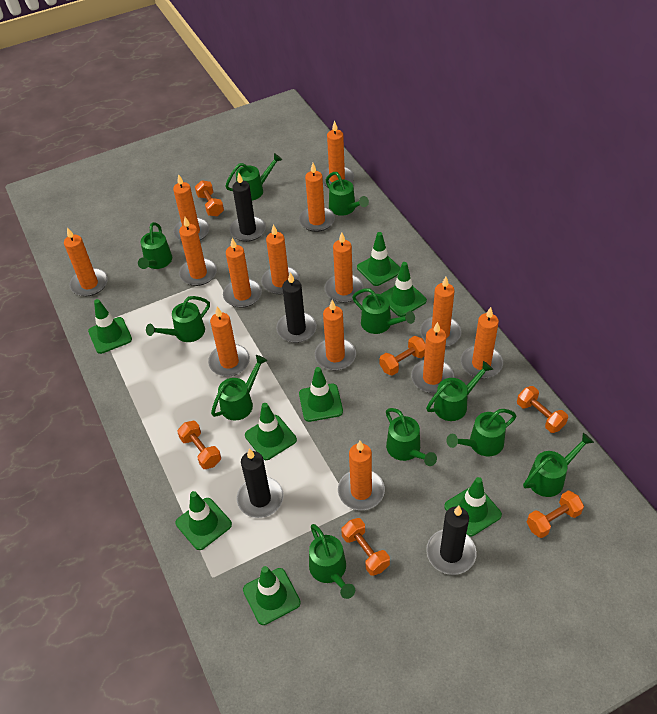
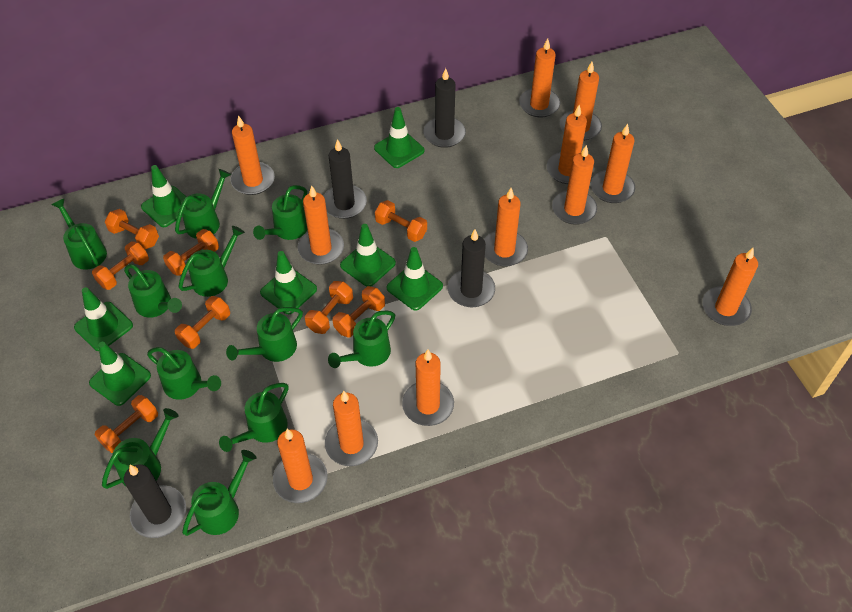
green traffic cone: 8 -> 7
orange candle: 14 -> 12
orange dumbbell: 6 -> 8

